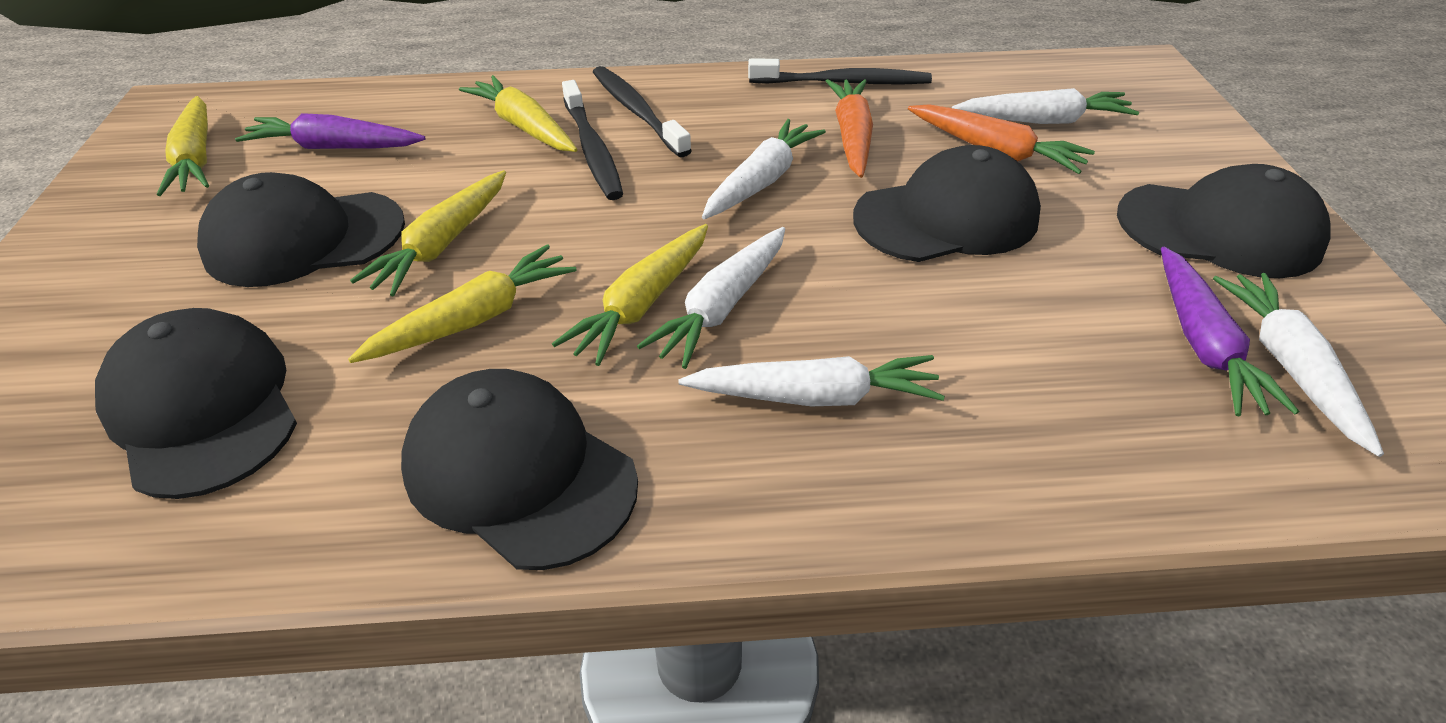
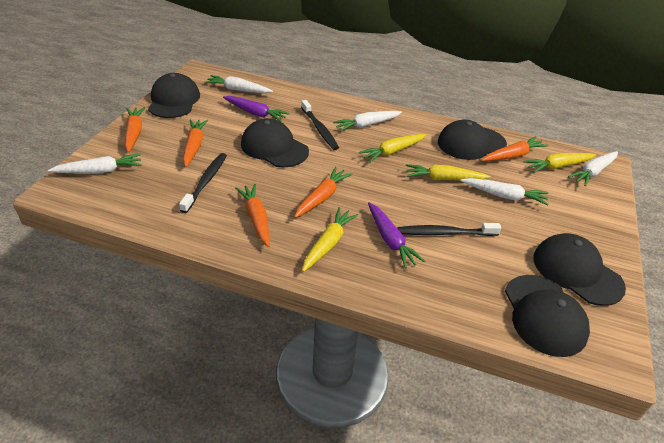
orange carrot: 2 -> 5
yellow carrot: 5 -> 4

